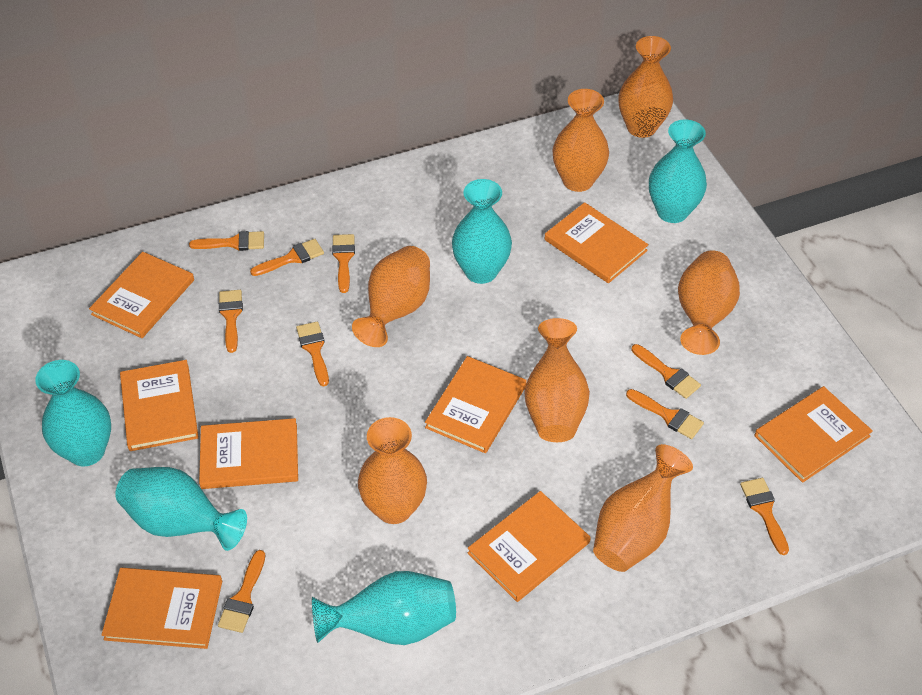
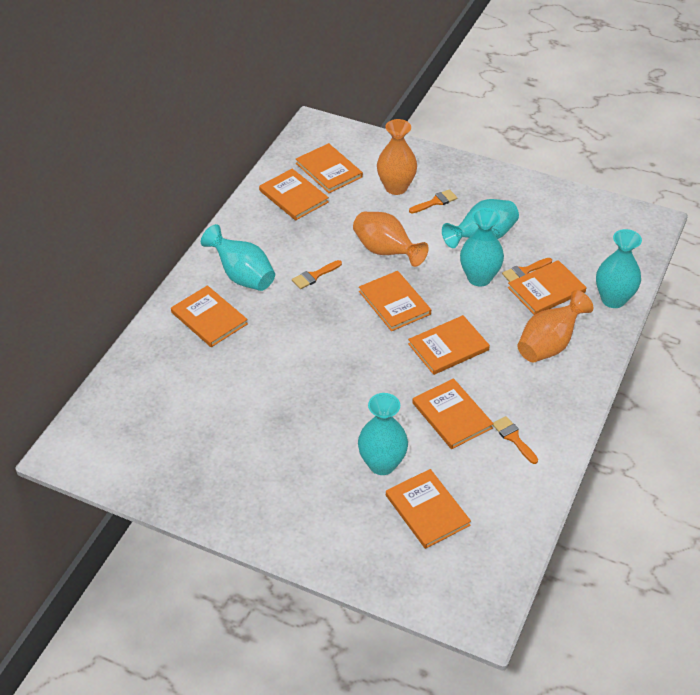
orange brush: 9 -> 4
orange vase: 7 -> 3

